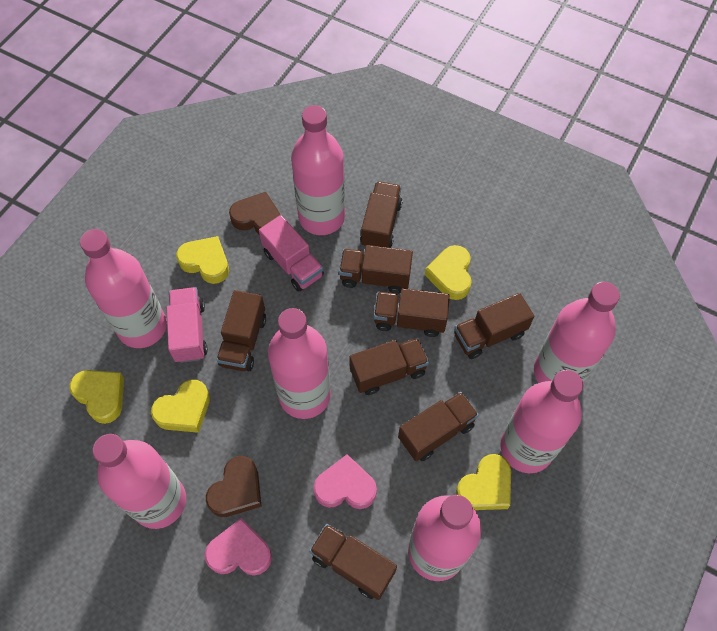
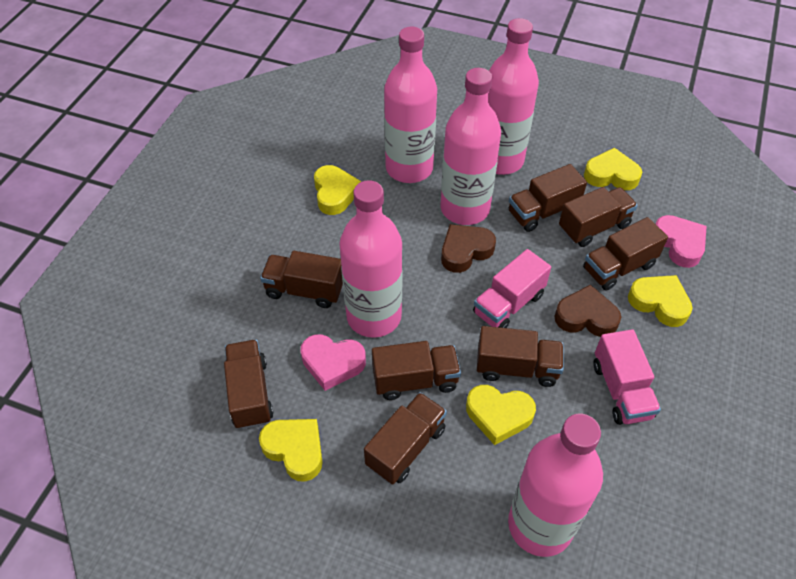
pink bottle: 7 -> 5

